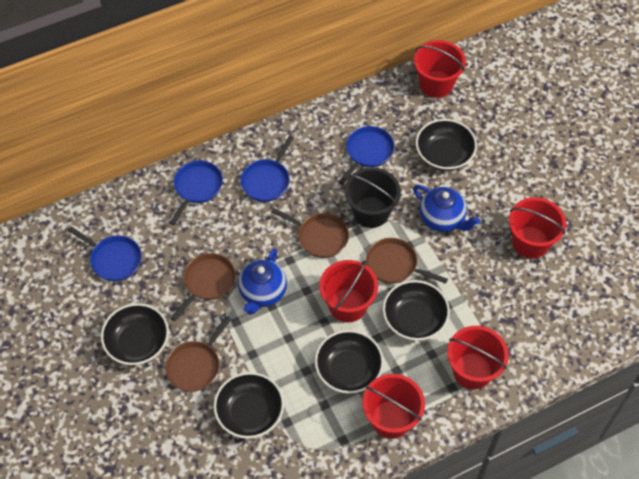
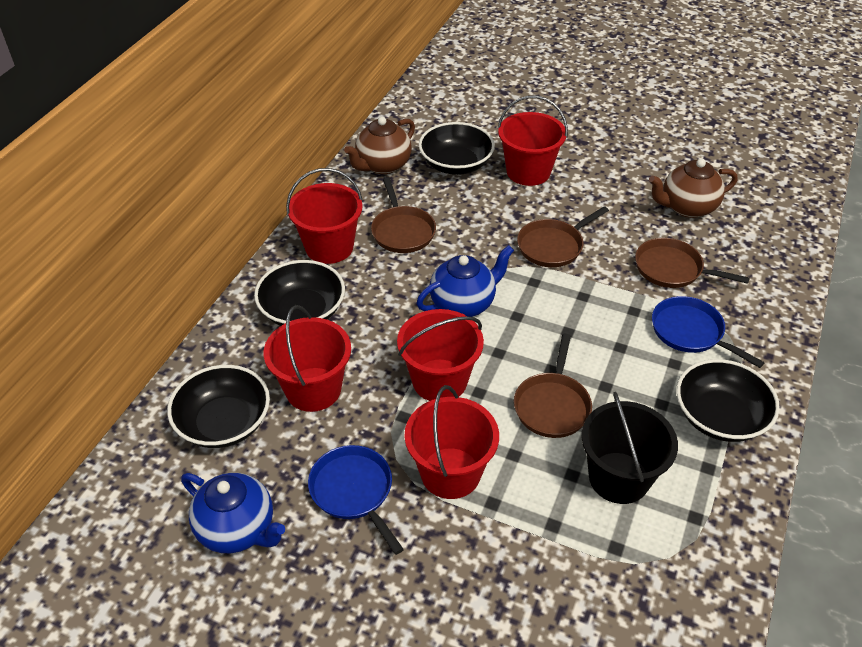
black bowl: 5 -> 4
blue pan: 4 -> 2
brown teapot: 0 -> 2

